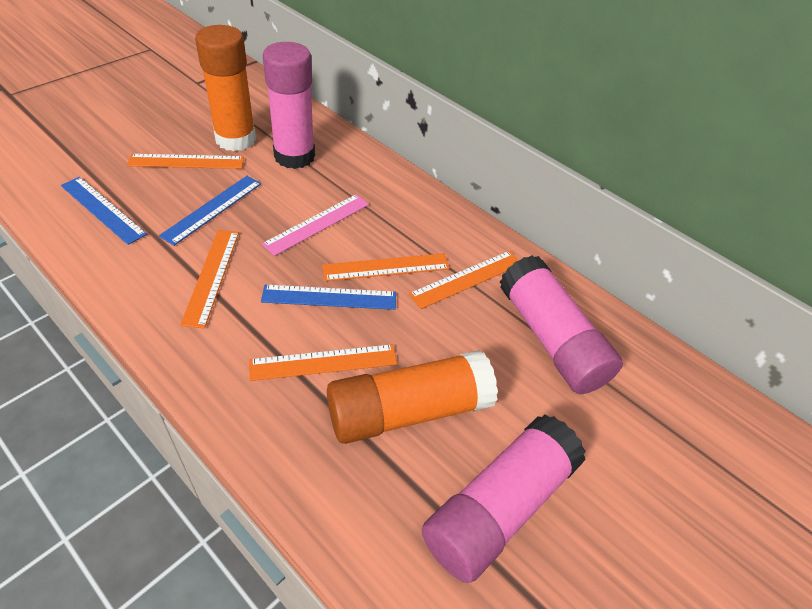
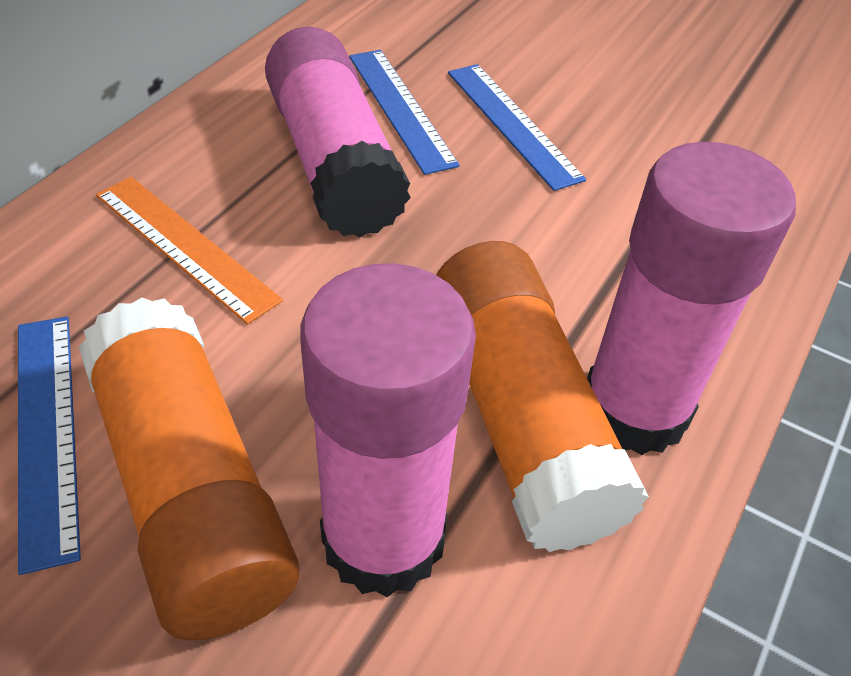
orange ruler: 5 -> 1
pink ruler: 1 -> 0

